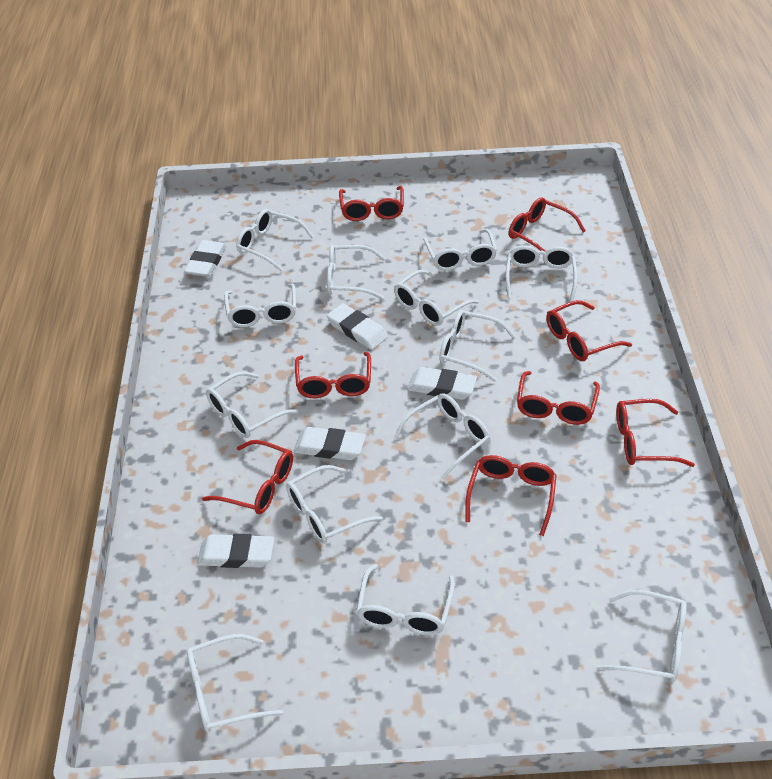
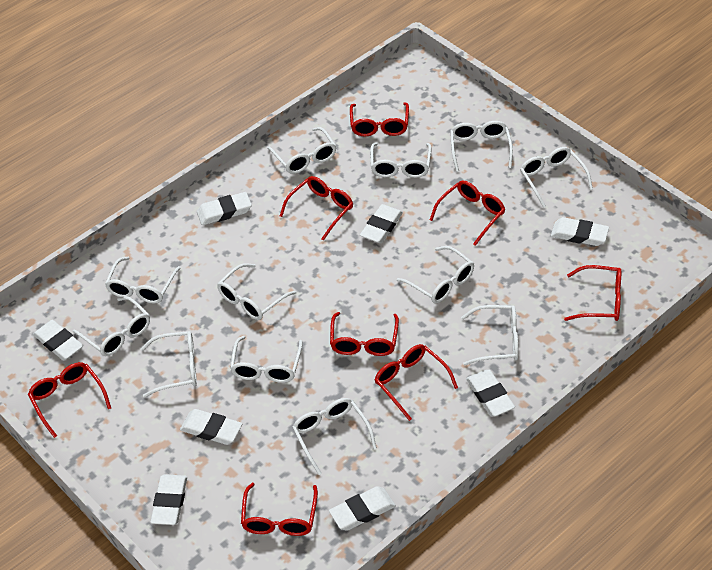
white eraser: 5 -> 8
white glasses: 13 -> 12

